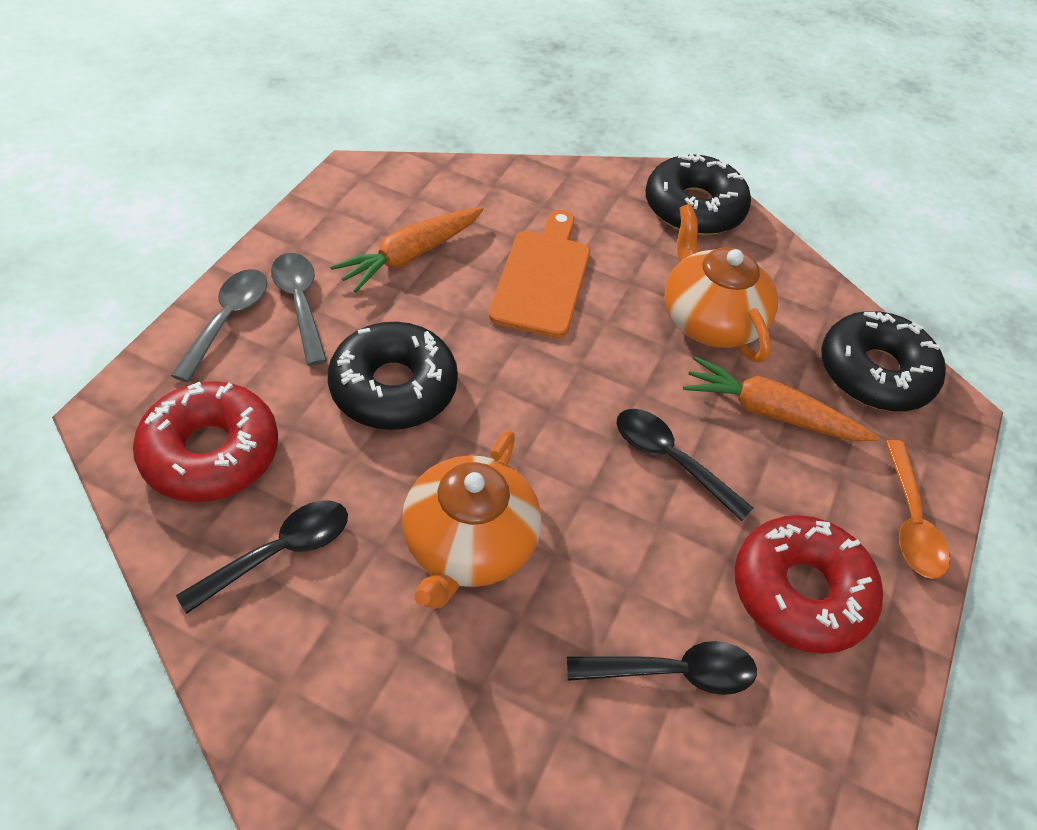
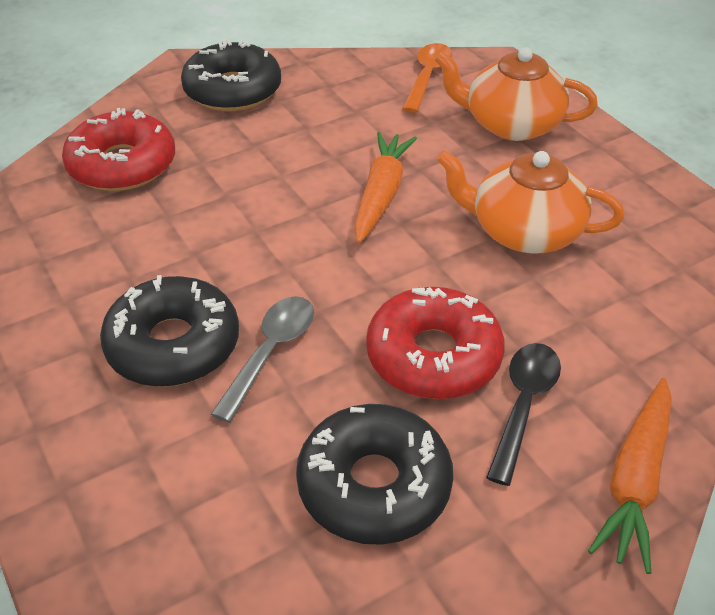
black spoon: 3 -> 1
grey spoon: 2 -> 1
orange cutting board: 1 -> 0

